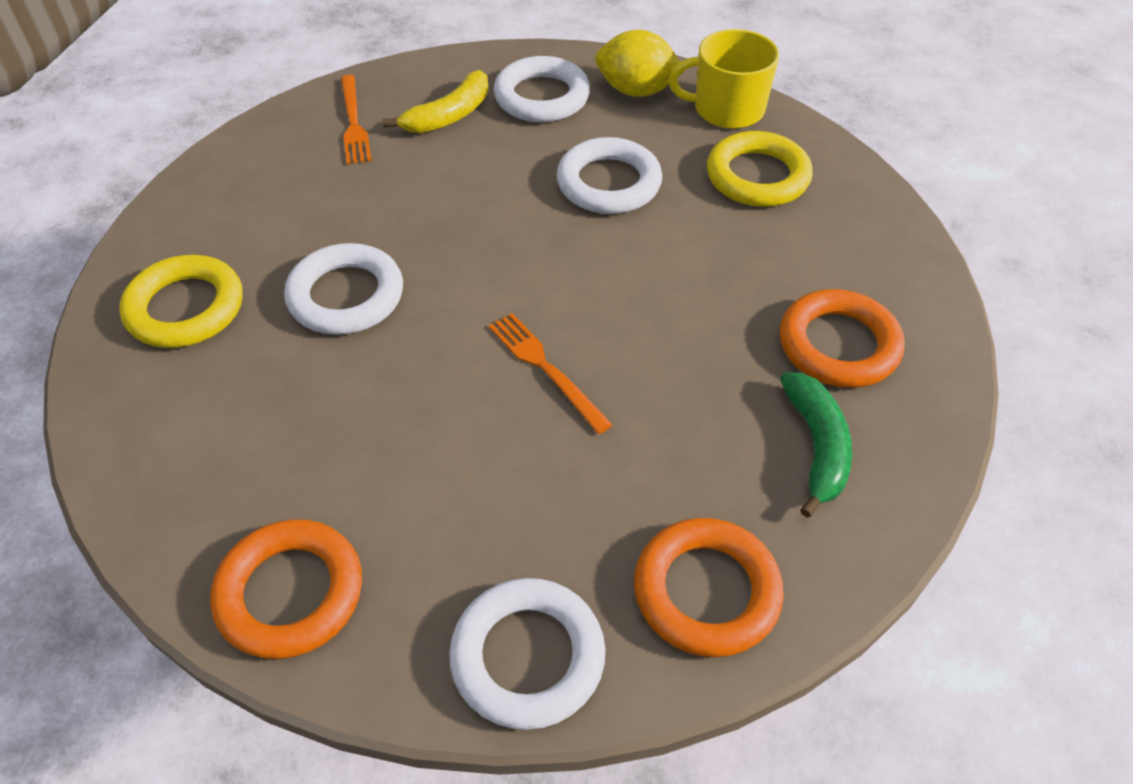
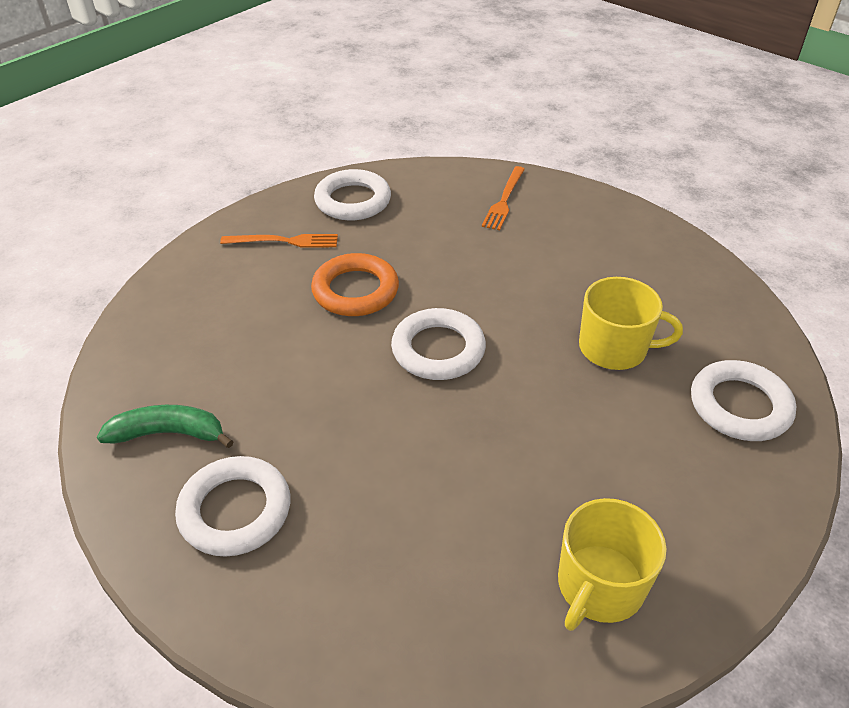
orange ring: 3 -> 1
yellow banana: 1 -> 0
yellow lemon: 1 -> 0
yellow mug: 1 -> 2
yellow ring: 2 -> 0

